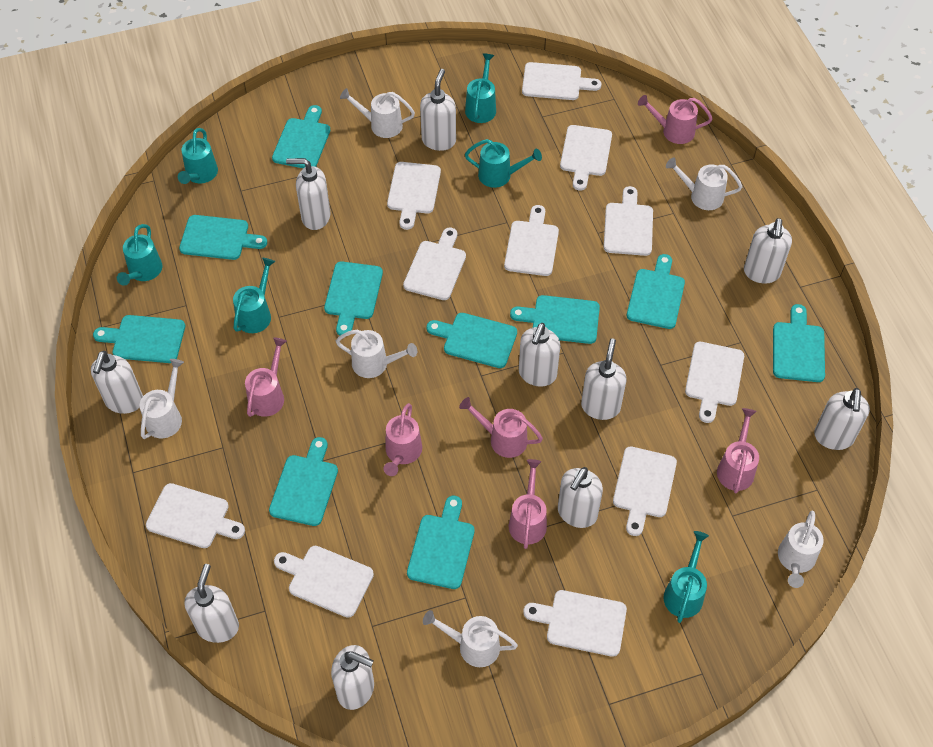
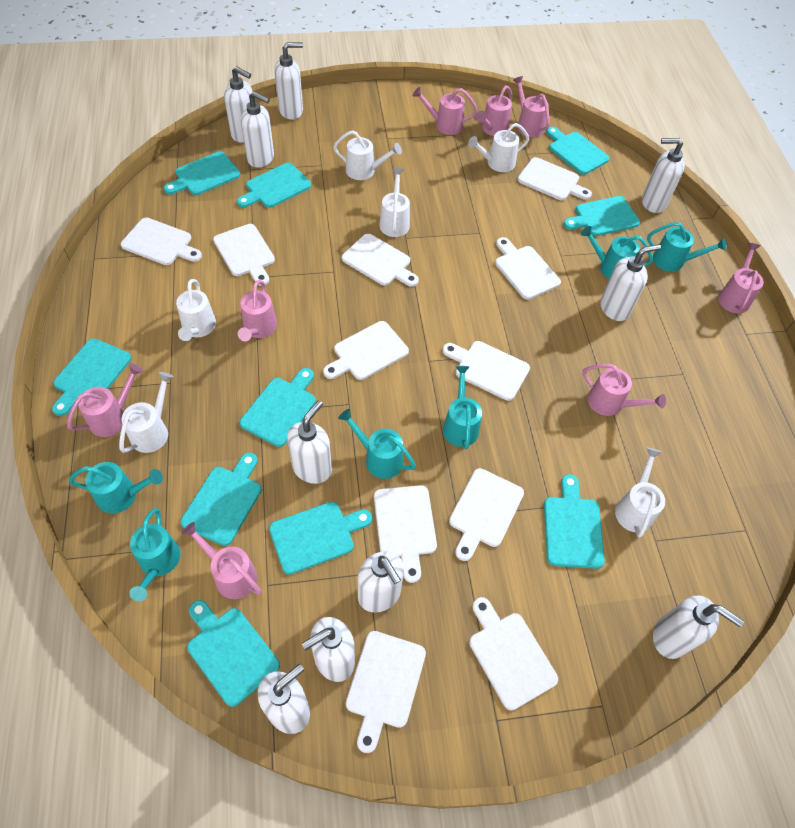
pink watering can: 6 -> 8

